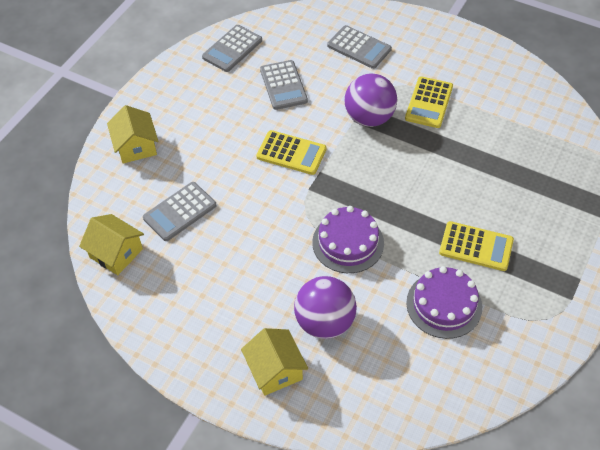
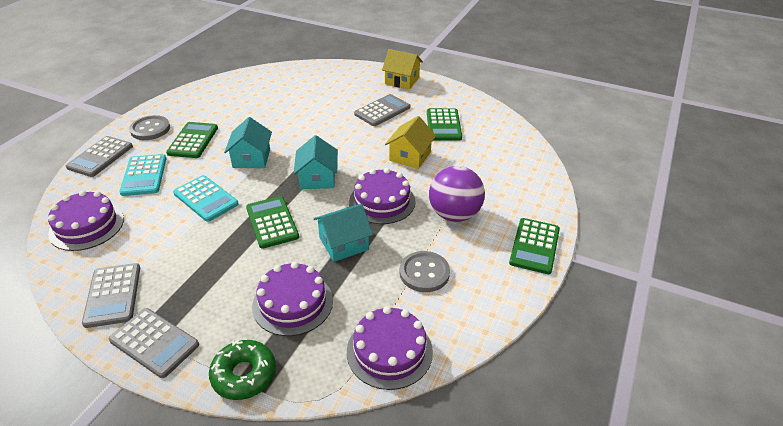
green calculator: 0 -> 4
green donut: 0 -> 1
grey button: 0 -> 2
purple ball: 2 -> 1
purple cake: 2 -> 4
turquoise calculator: 0 -> 2
turquoise house: 0 -> 3
yellow calculator: 3 -> 0
yellow house: 3 -> 2

